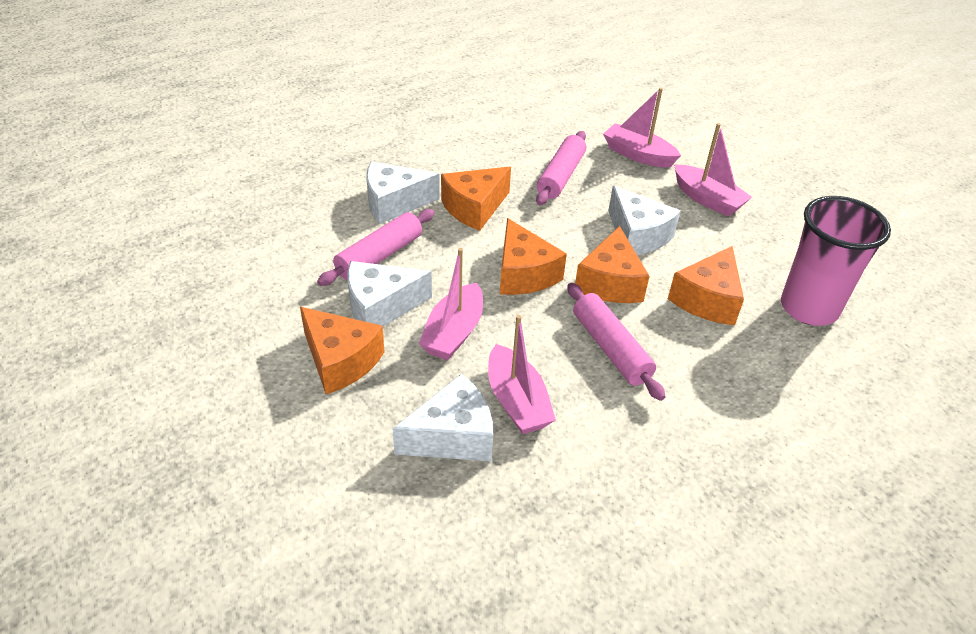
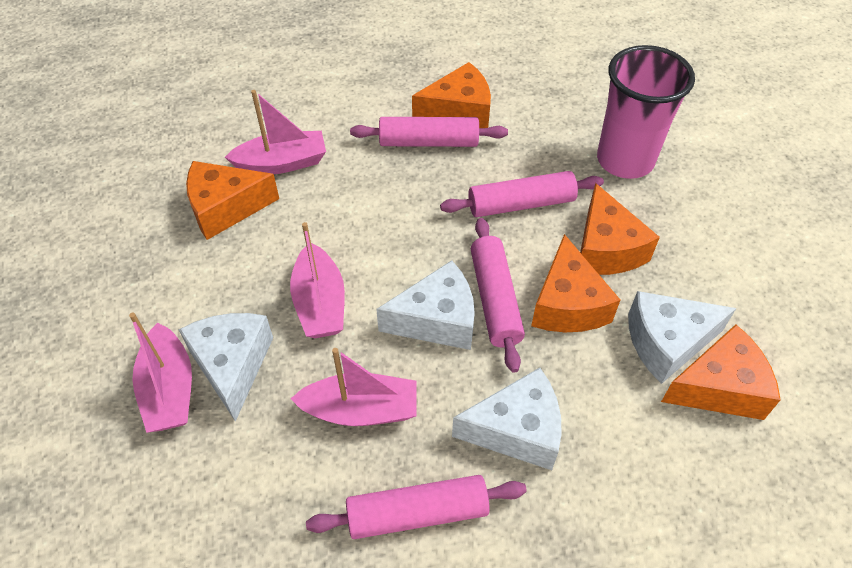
pink rolling pin: 3 -> 4

